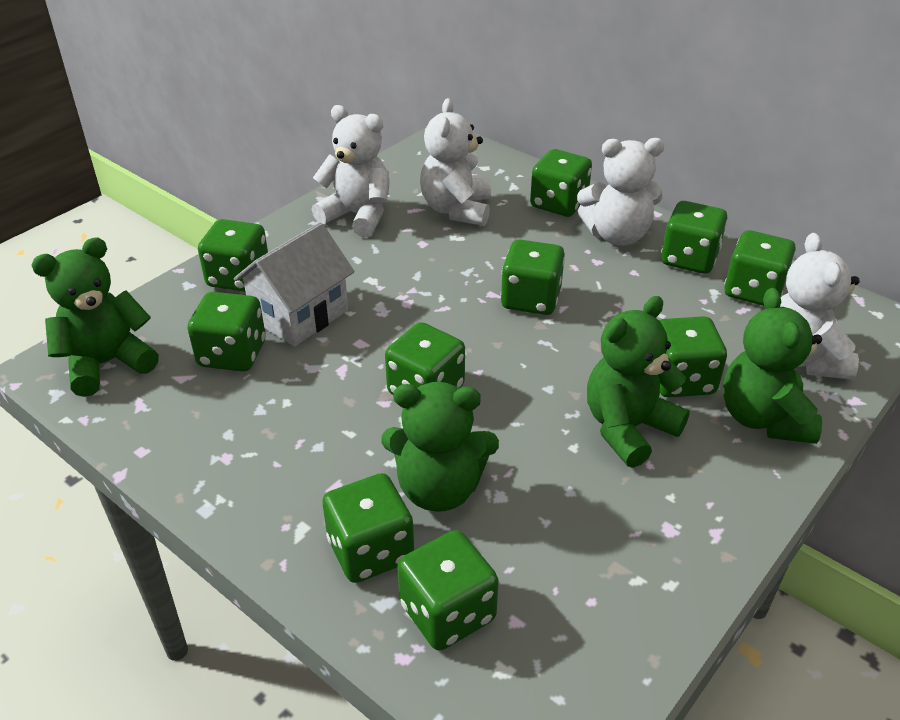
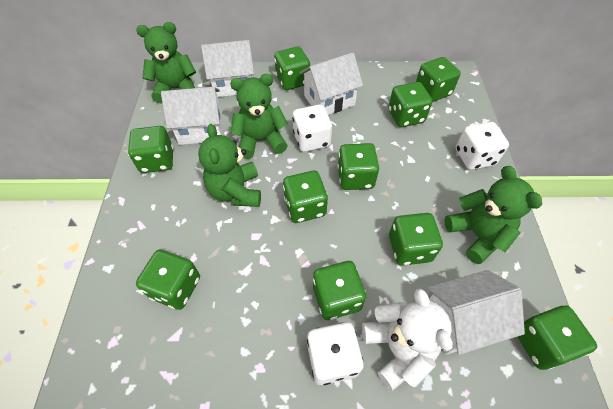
white dice: 0 -> 3
white house: 1 -> 4
white teddy bear: 4 -> 1

